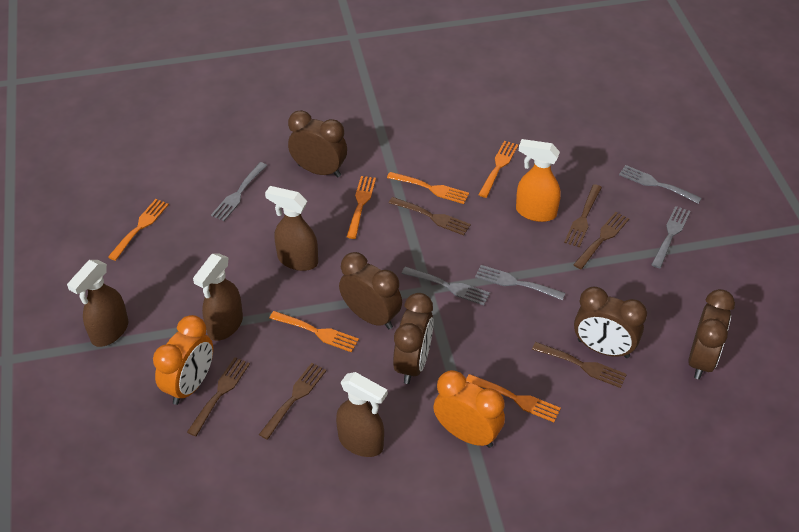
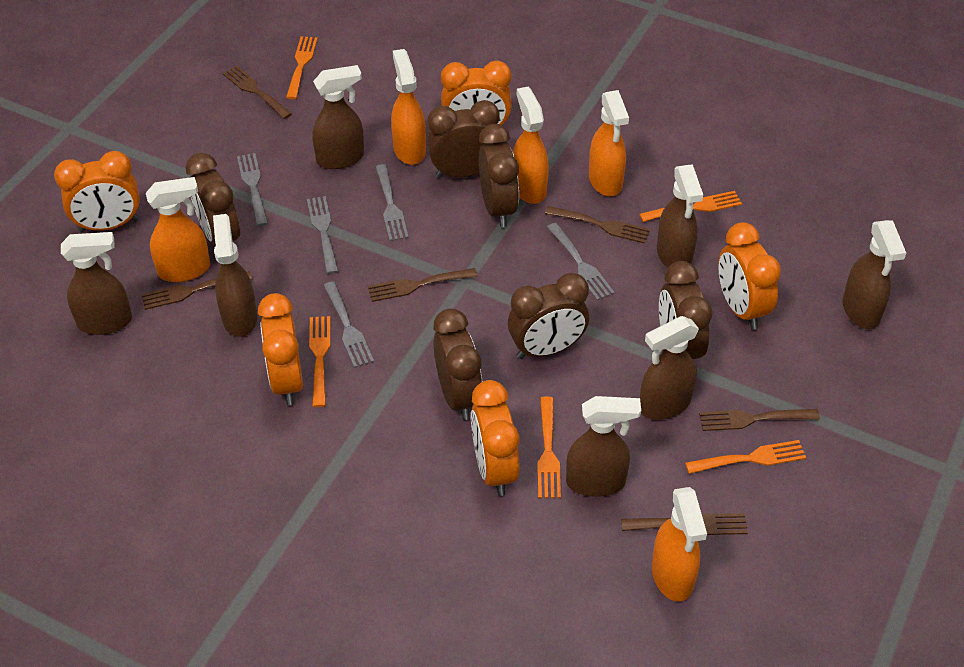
brown clock: 5 -> 6
brown spray bottle: 4 -> 7
orange clock: 2 -> 5
orange fork: 6 -> 5
orange spray bottle: 1 -> 5

